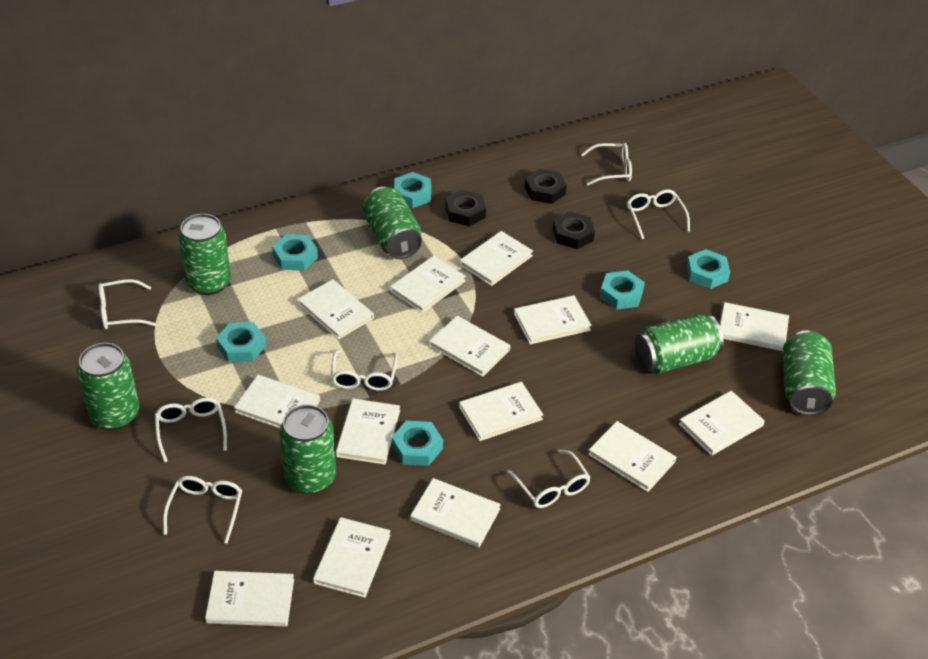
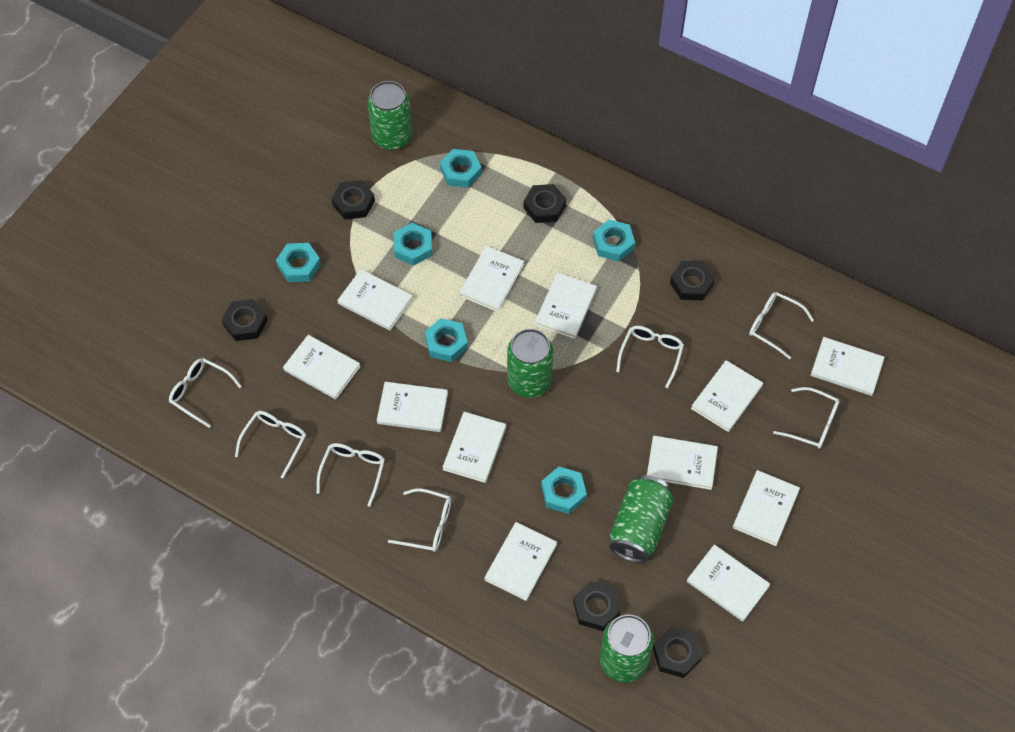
black nut: 3 -> 6
green can: 6 -> 4
white book: 14 -> 12

